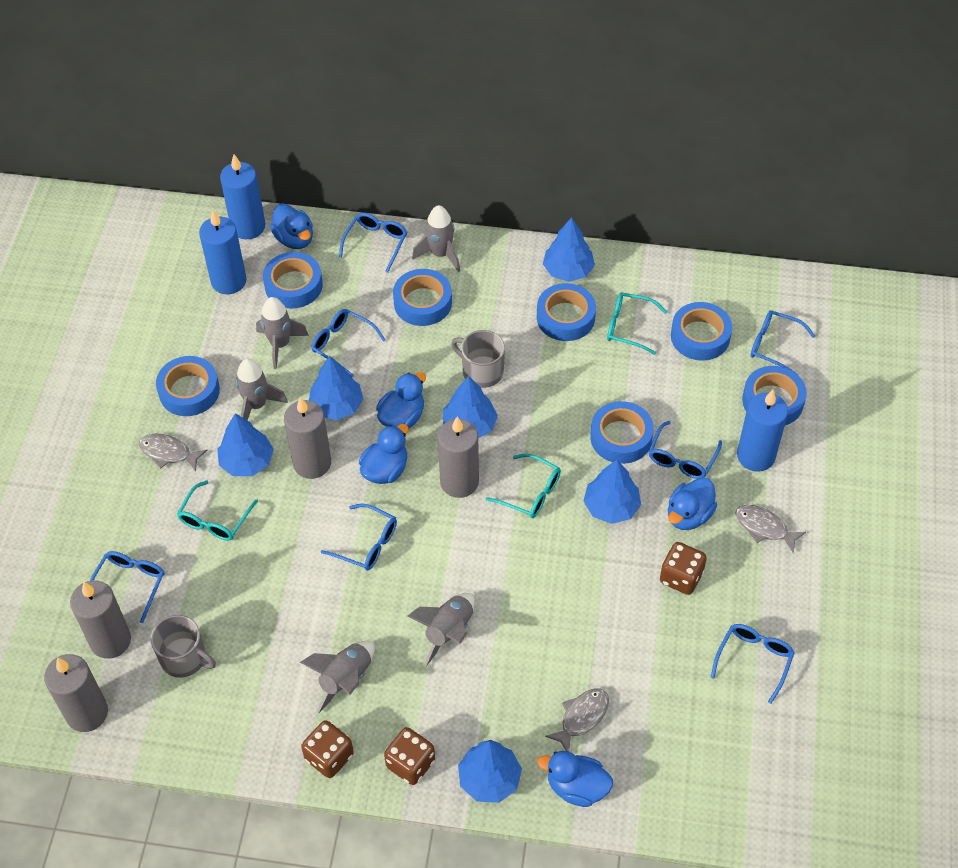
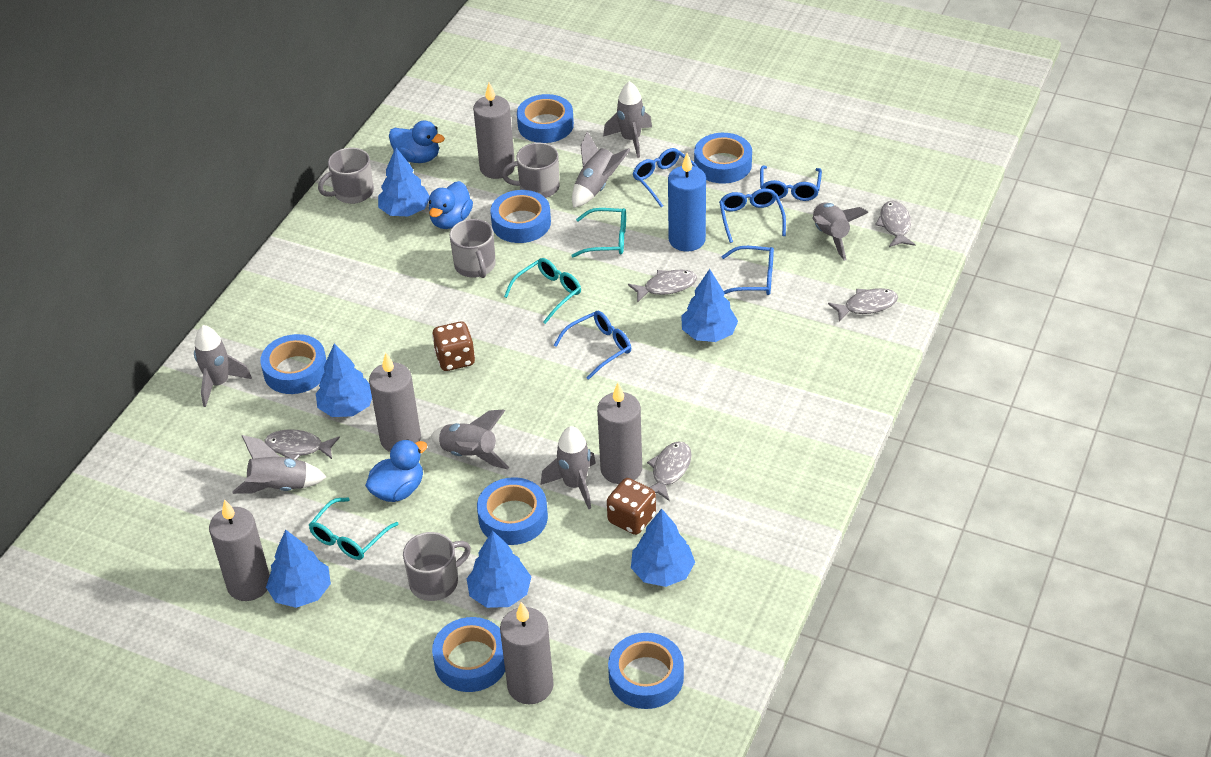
blue candle: 3 -> 1
blue duck: 5 -> 3
blue glasses: 7 -> 5
brown dice: 3 -> 2
grey candle: 4 -> 5
grey fish: 3 -> 5
grey mug: 2 -> 4
grey rocket: 5 -> 7

